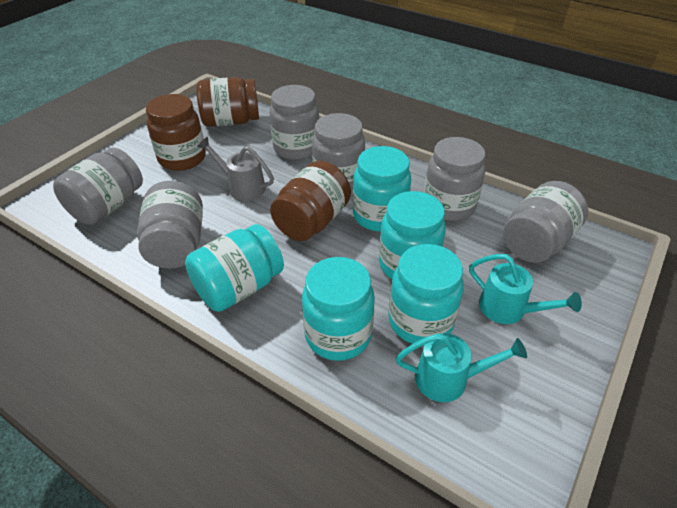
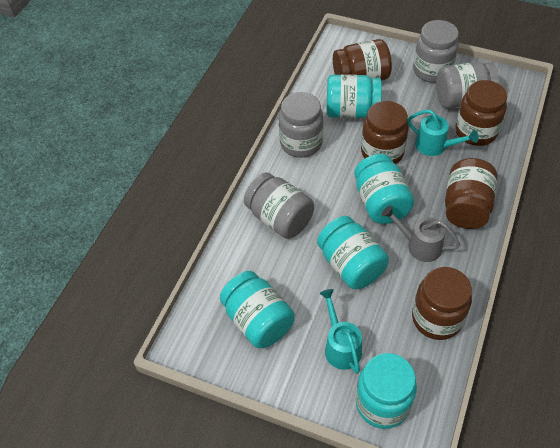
brown jar: 3 -> 5
grey jar: 6 -> 4

